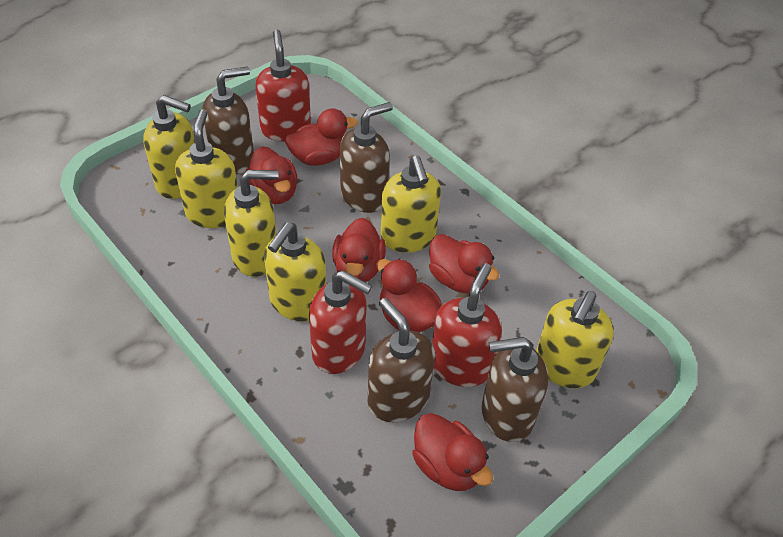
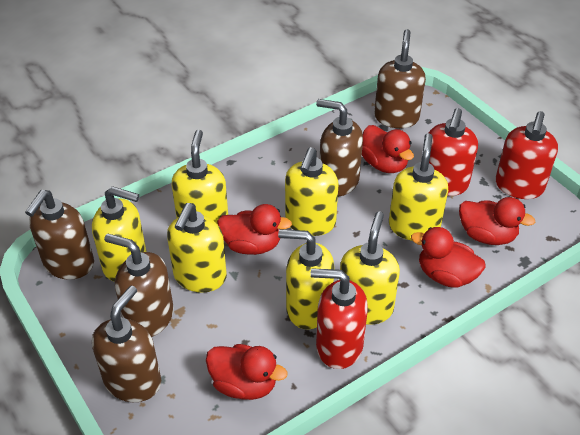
brown soap dispenser: 4 -> 5
red duck: 6 -> 5
yellow soap dispenser: 6 -> 7

